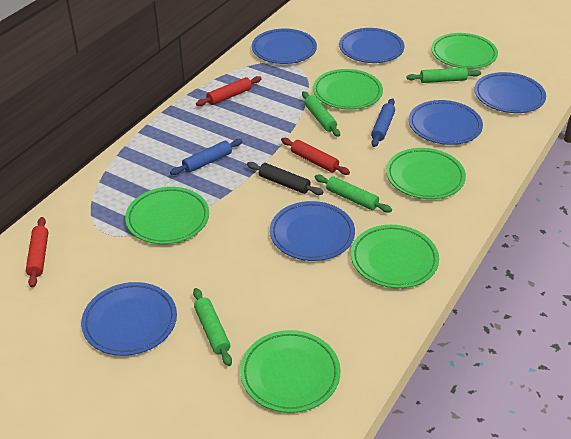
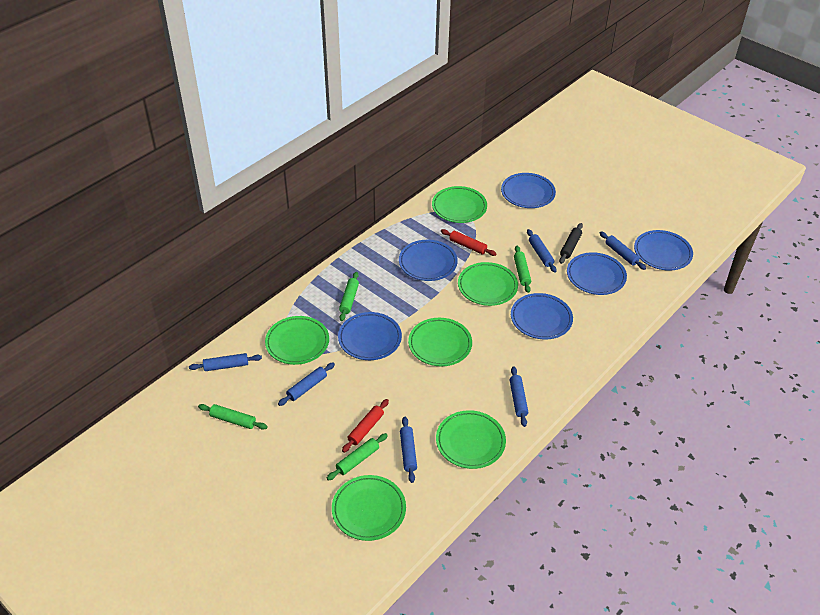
blue rolling pin: 2 -> 6
red rolling pin: 3 -> 2

